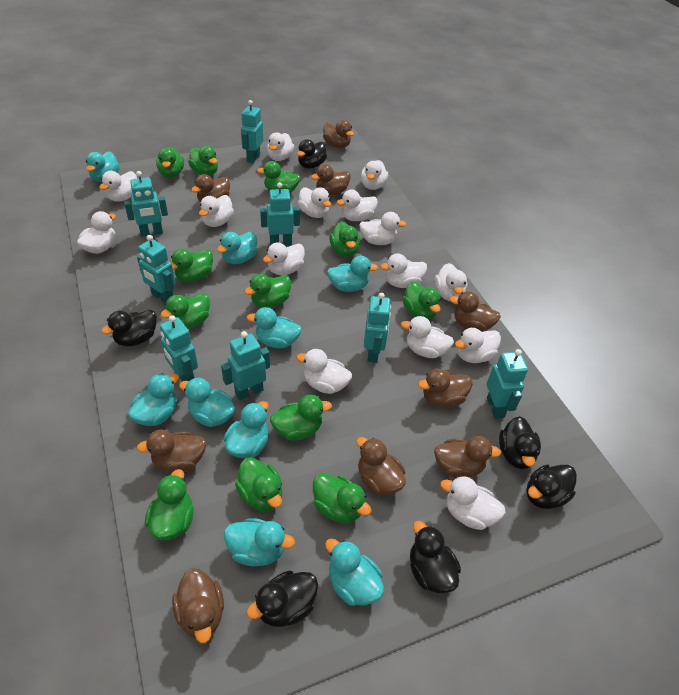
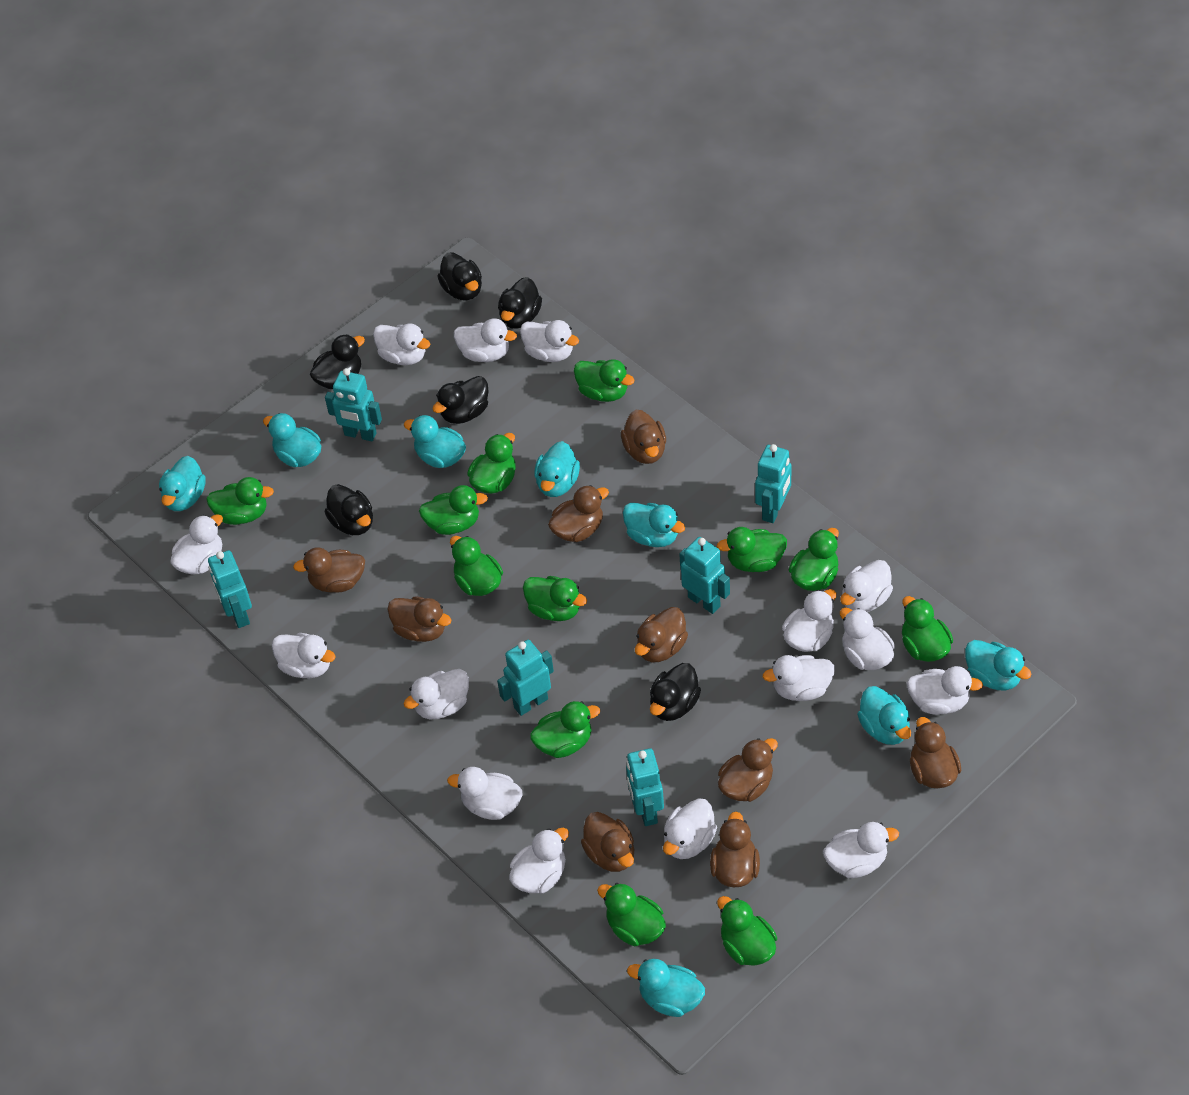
turquoise duck: 9 -> 8
turquoise robot: 8 -> 6

